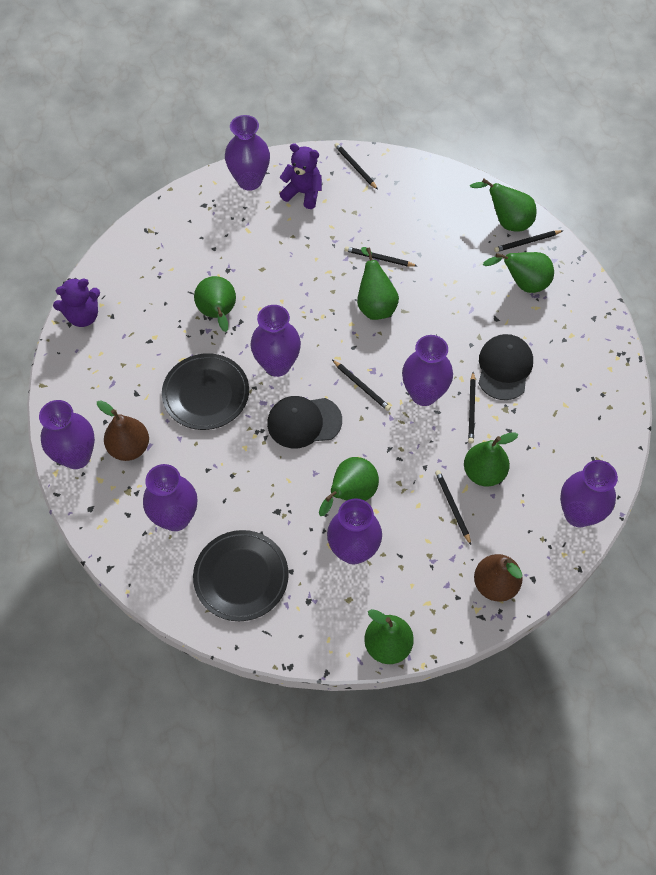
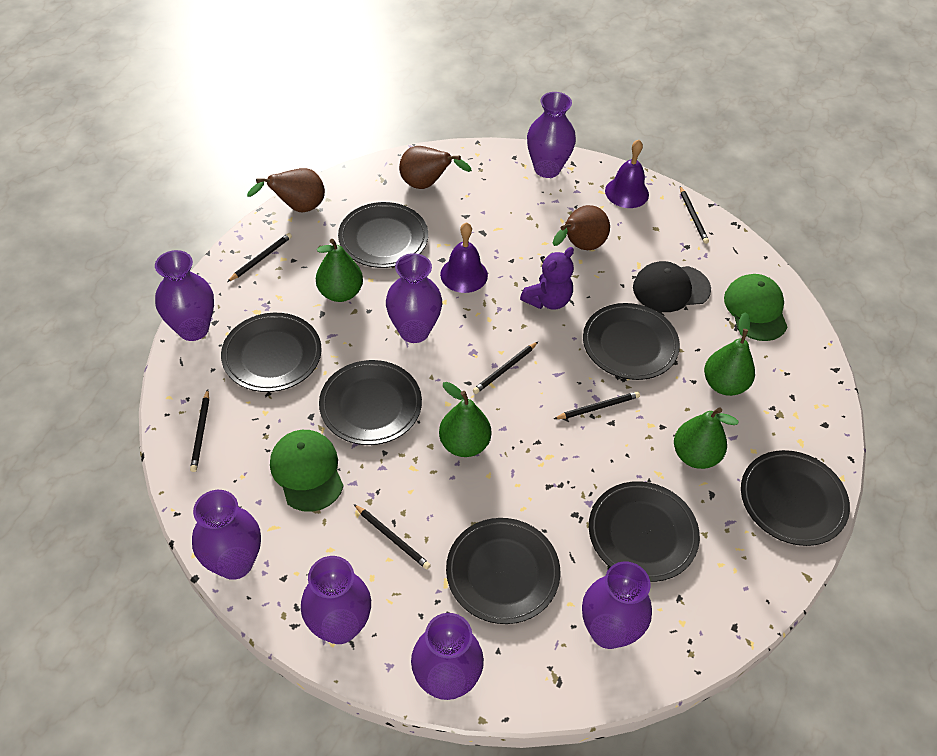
black cap: 2 -> 1
black plate: 2 -> 7
brown pear: 2 -> 3
green cap: 0 -> 2
green pear: 7 -> 4
purple bell: 0 -> 2
purple teddy bear: 2 -> 1

